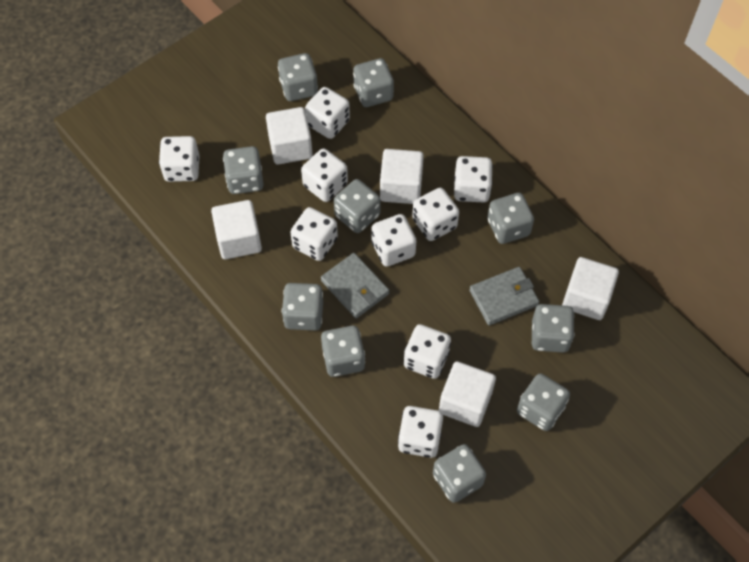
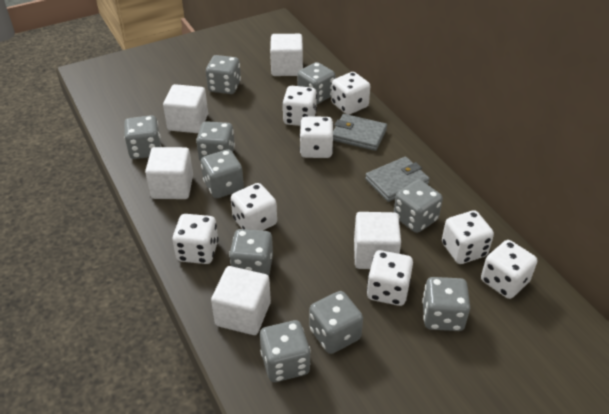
white dice: 9 -> 8

